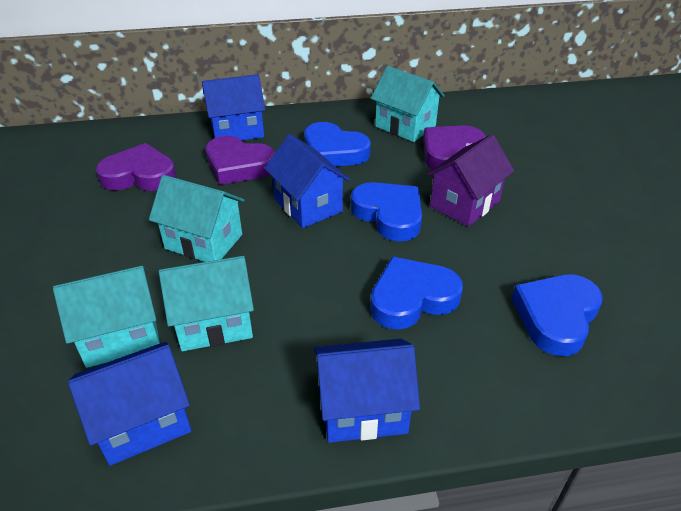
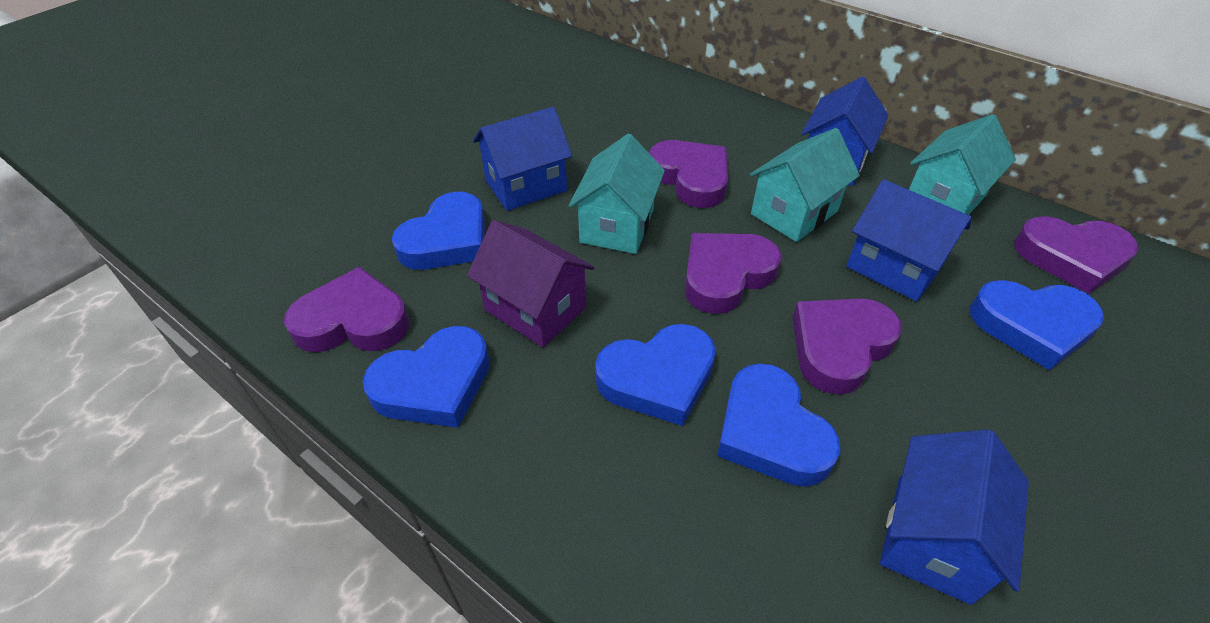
blue heart: 4 -> 5
purple heart: 3 -> 5
turquoise house: 4 -> 3

